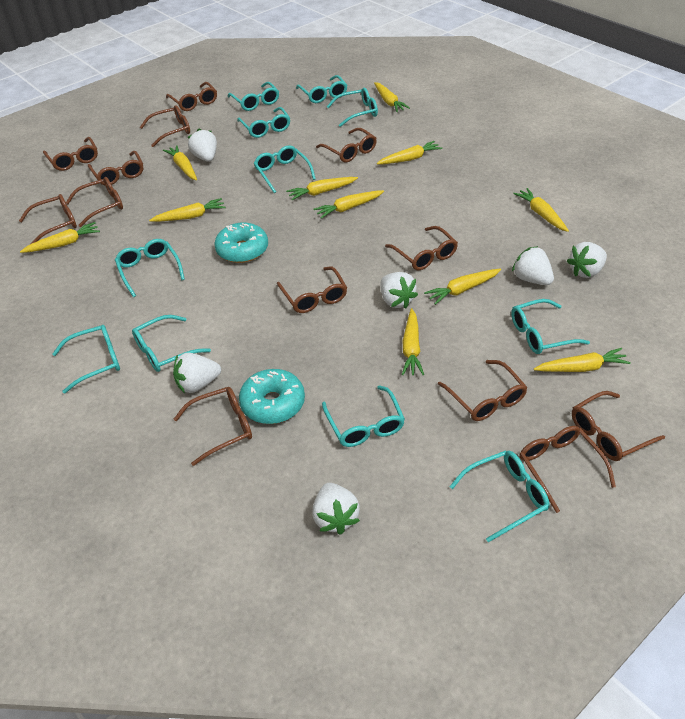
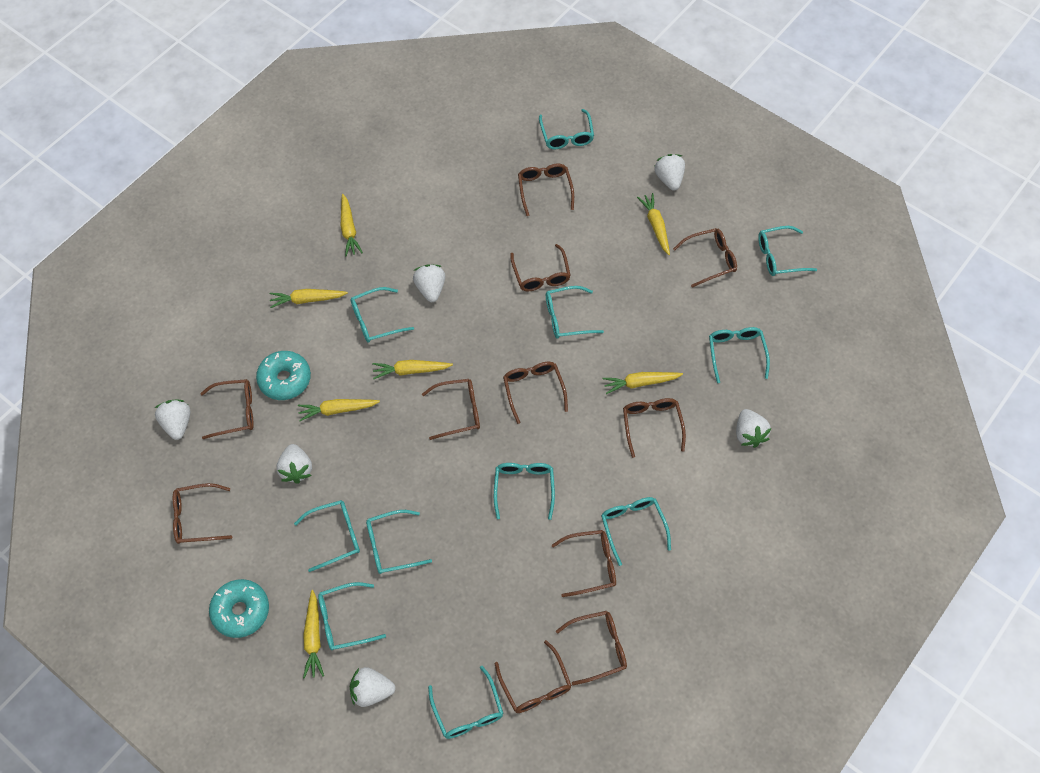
brown glasses: 13 -> 11
yellow carrot: 11 -> 7

